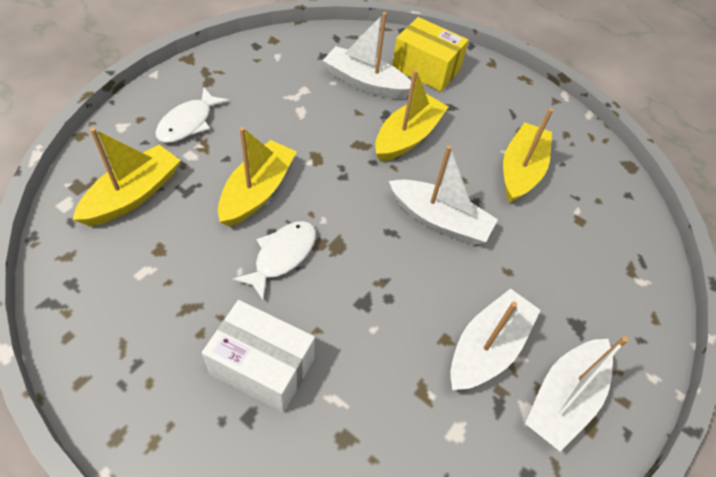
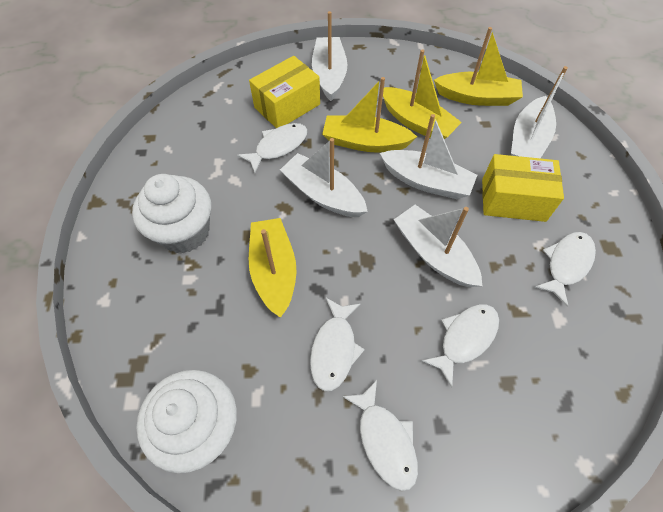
white boat: 4 -> 5
white box: 1 -> 0
white cupcake: 0 -> 2
white fish: 2 -> 5
yellow box: 1 -> 2

